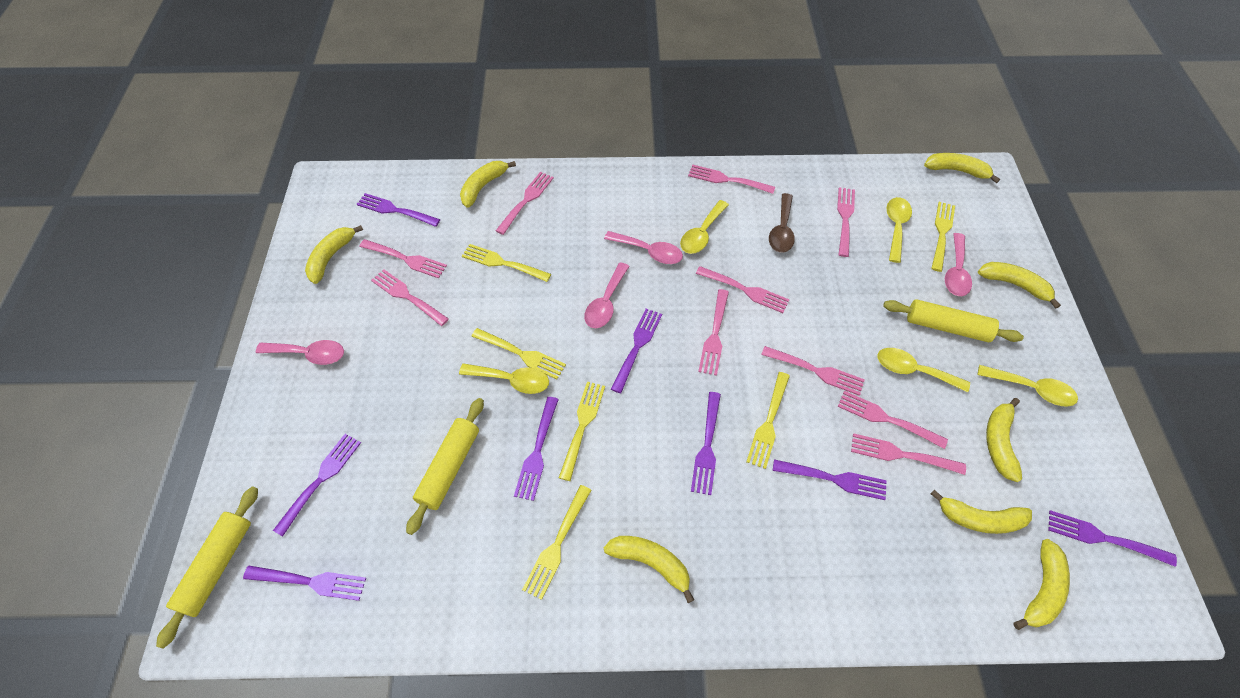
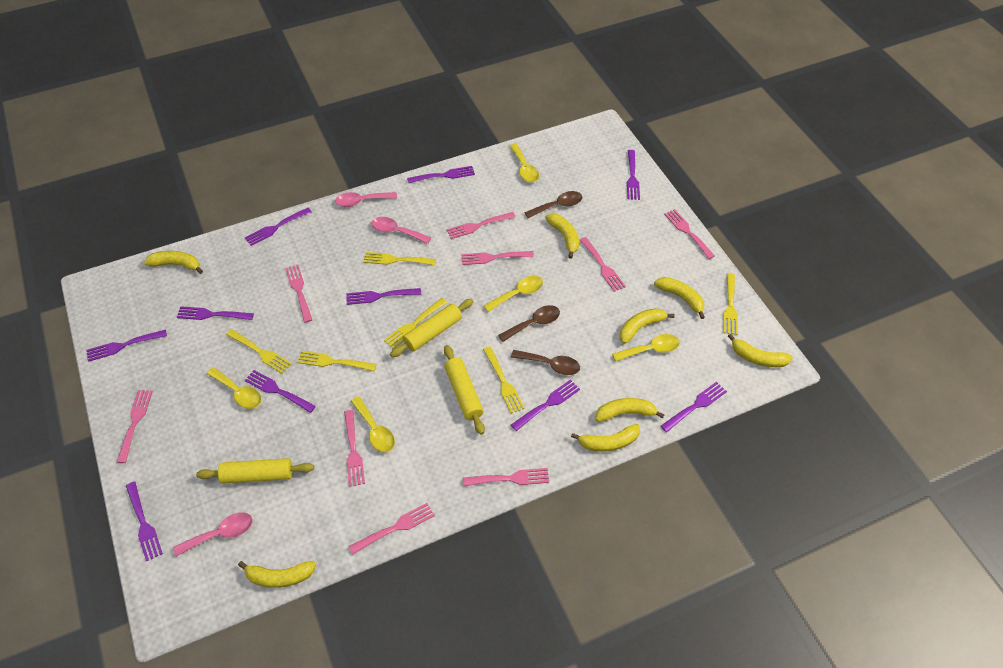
brown spoon: 1 -> 3
pink fork: 10 -> 9
pink spoon: 4 -> 3
purple fork: 8 -> 10

